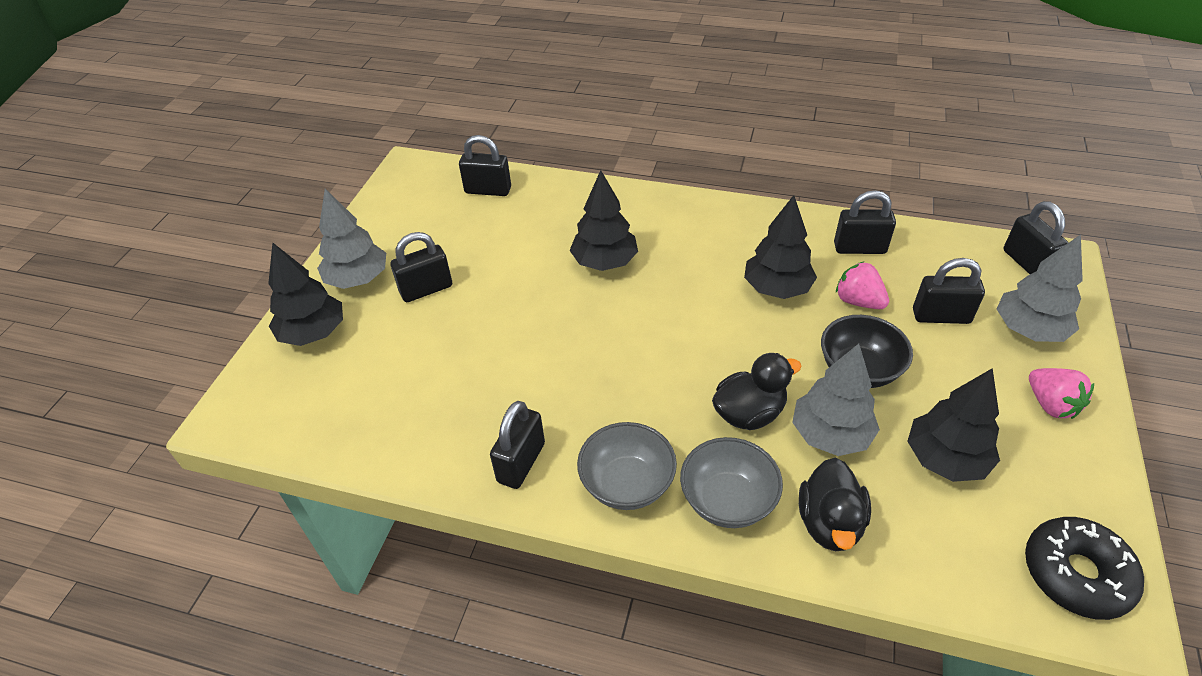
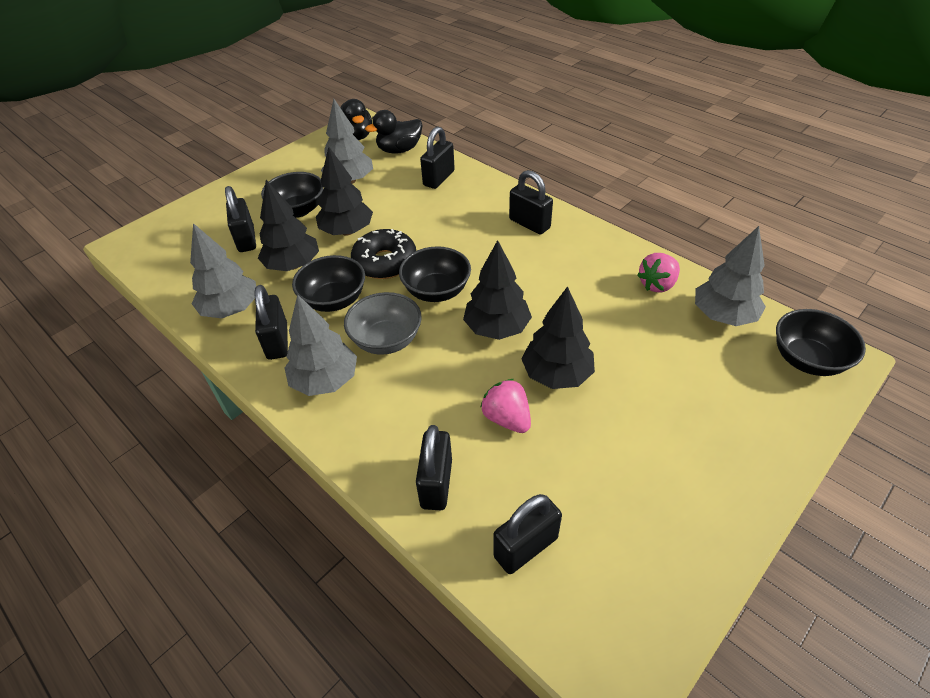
black bowl: 1 -> 4
grey bowl: 2 -> 1
grey tree: 3 -> 4

